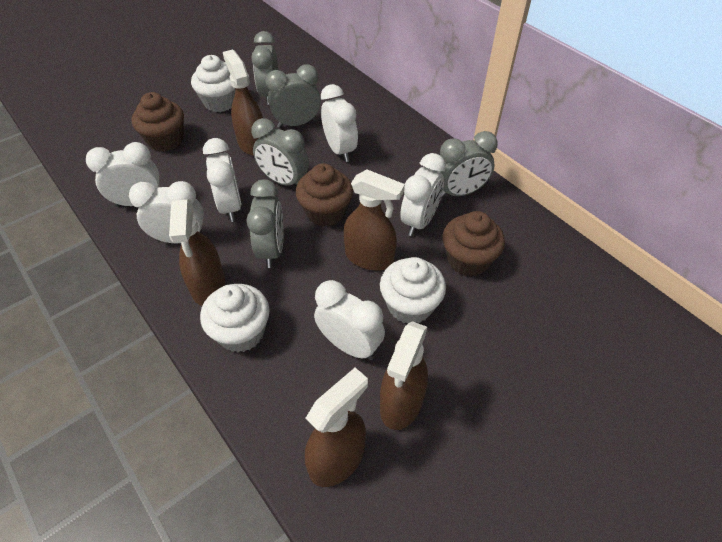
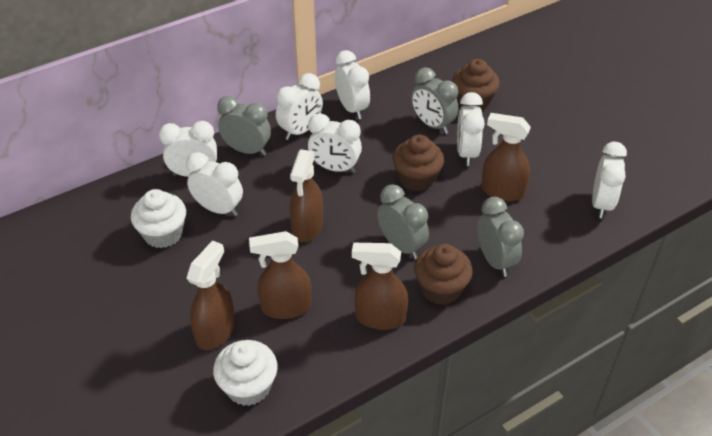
grey clock: 5 -> 4
white clock: 6 -> 7
white cupcake: 3 -> 2

